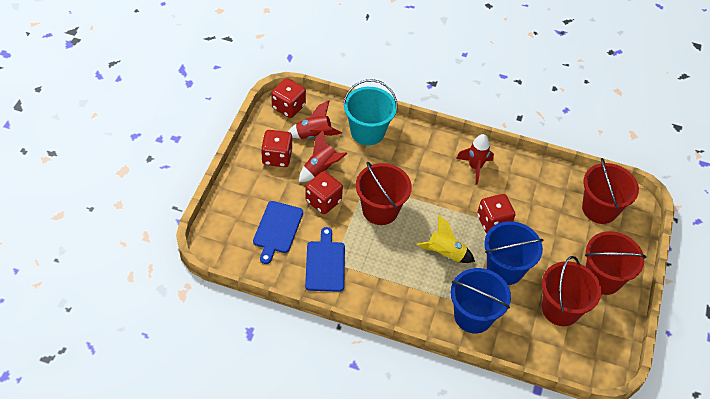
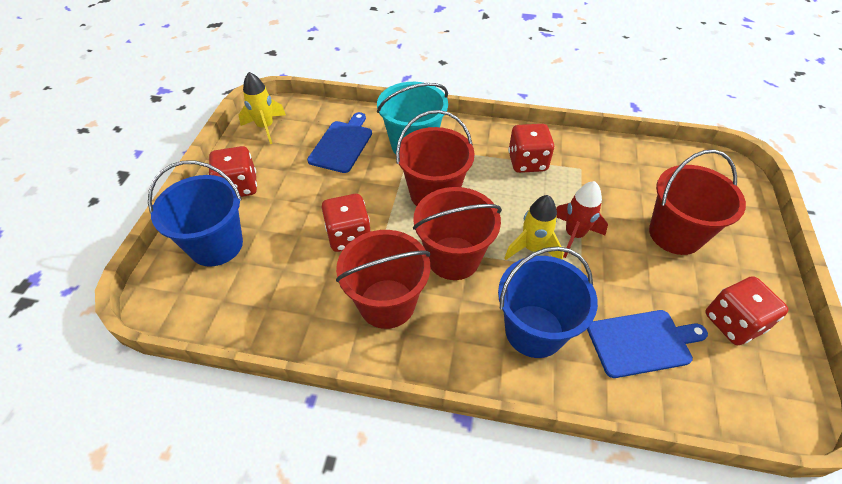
red rocket: 3 -> 1
yellow rocket: 1 -> 2

